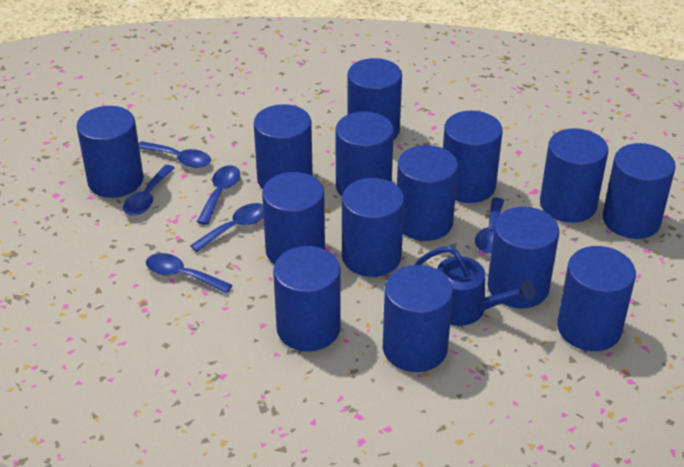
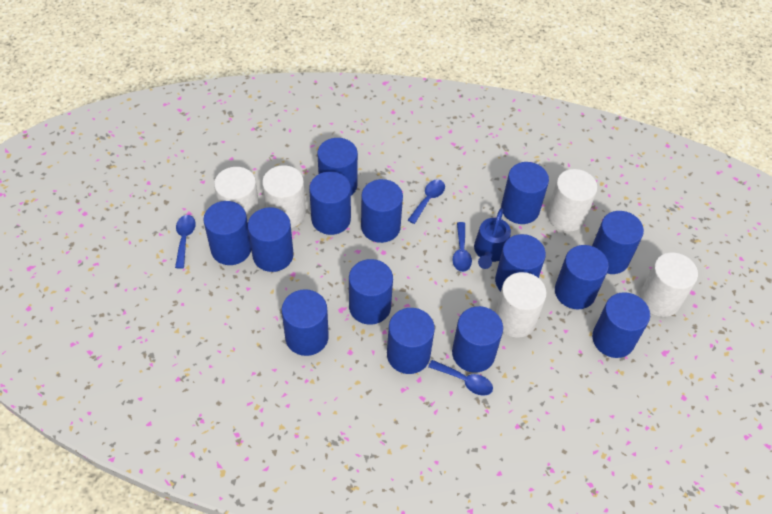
blue spoon: 6 -> 4
white cylinder: 0 -> 5

